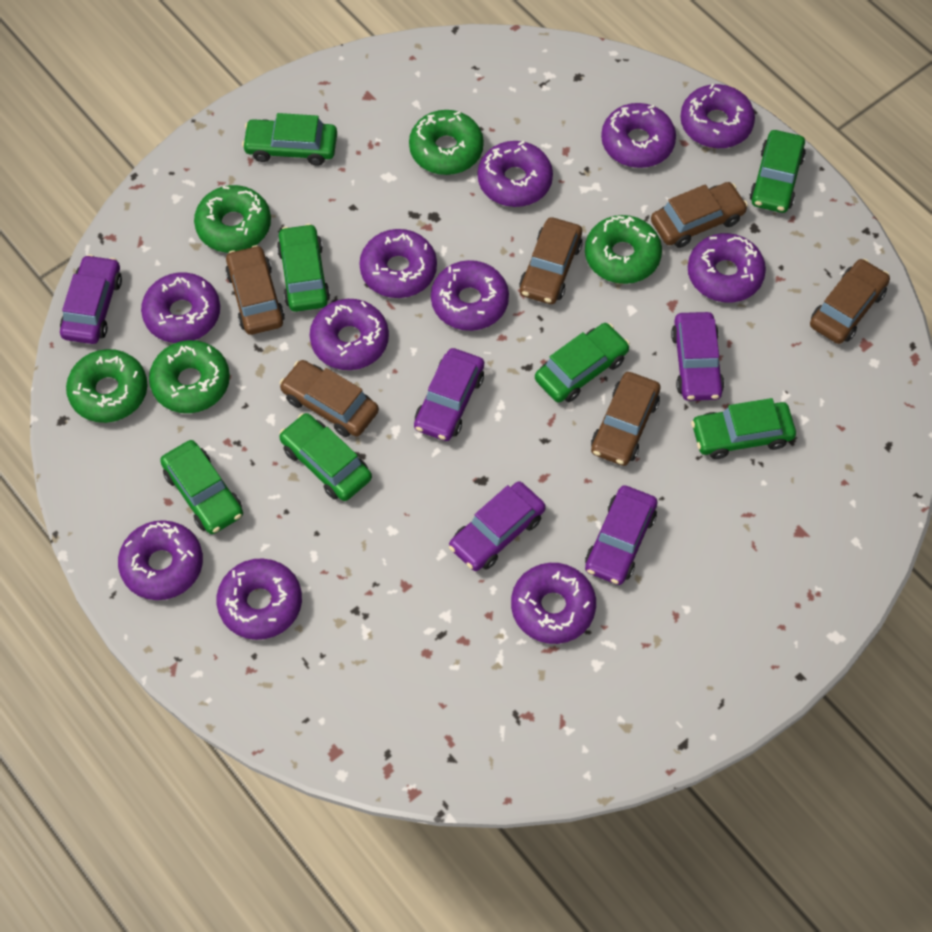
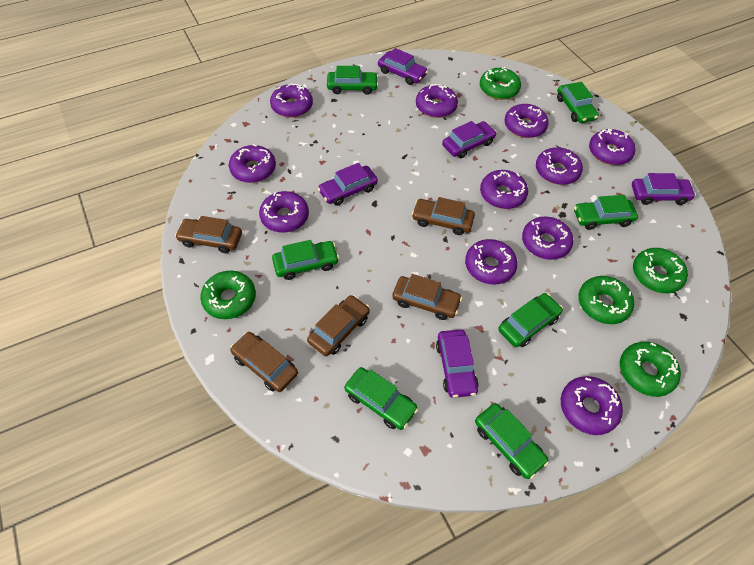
brown car: 6 -> 5

